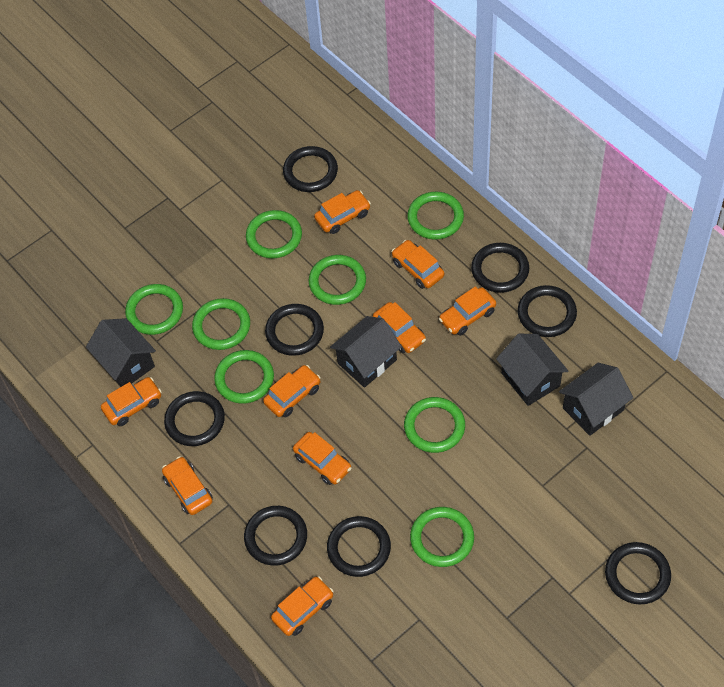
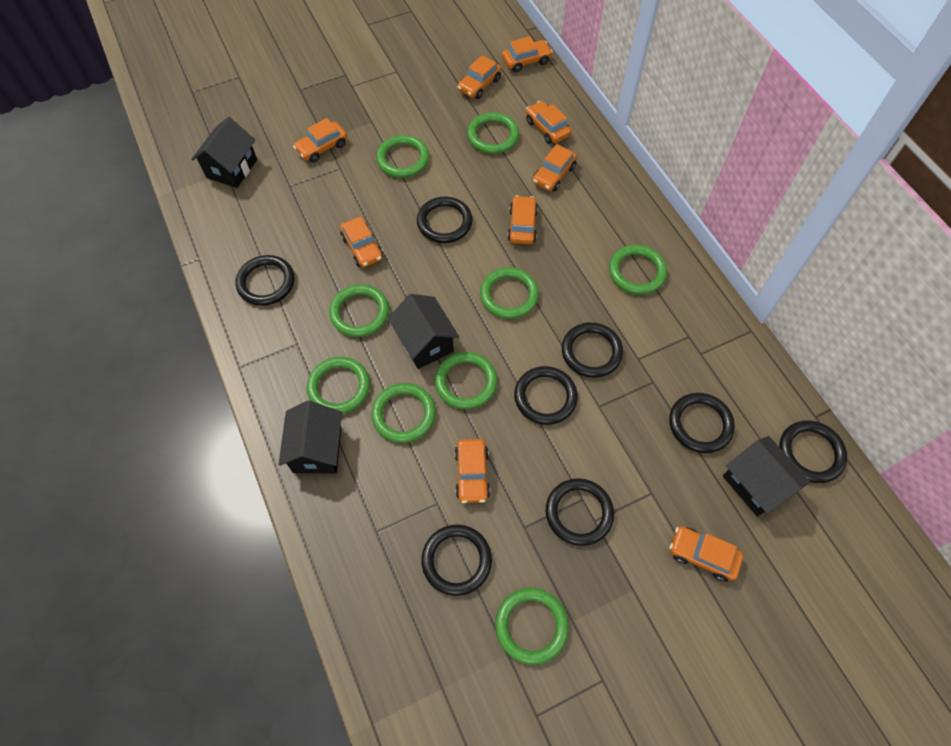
green ring: 8 -> 9

